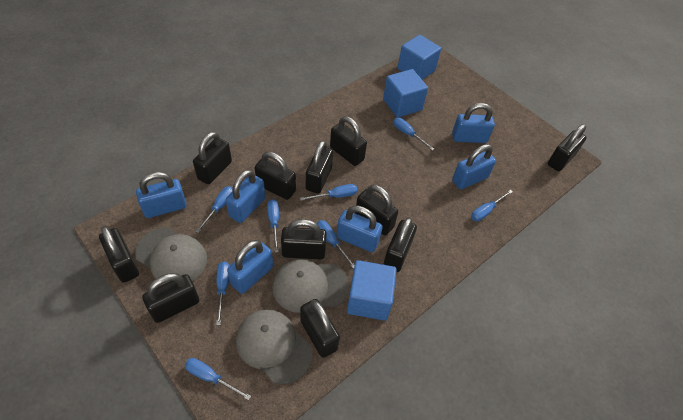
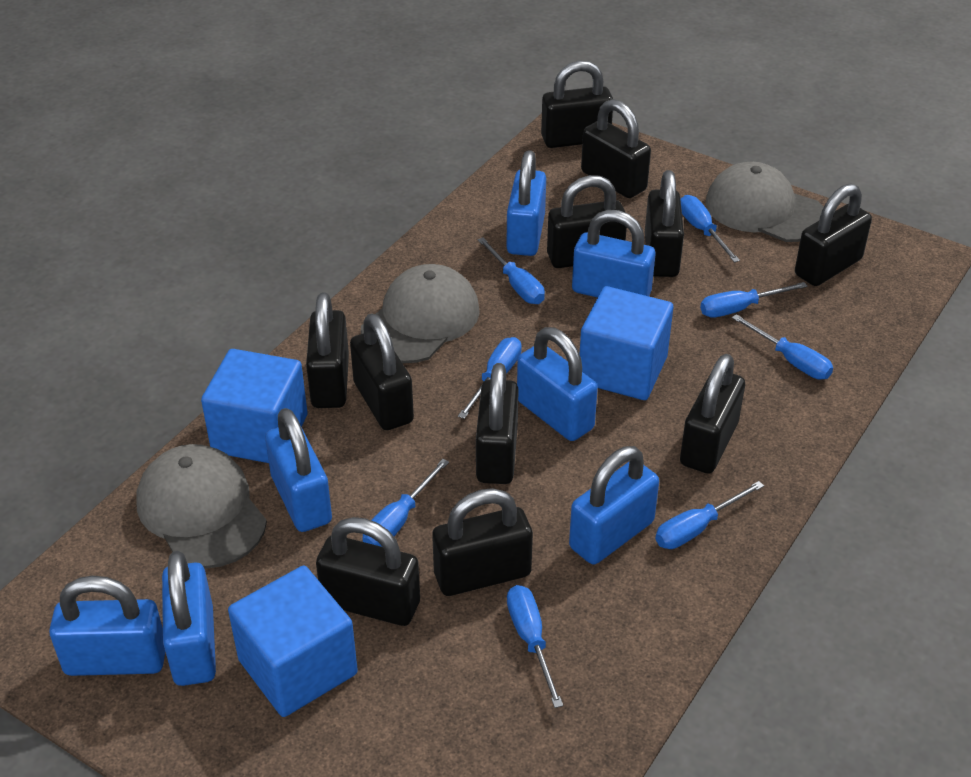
blue padlock: 6 -> 7

